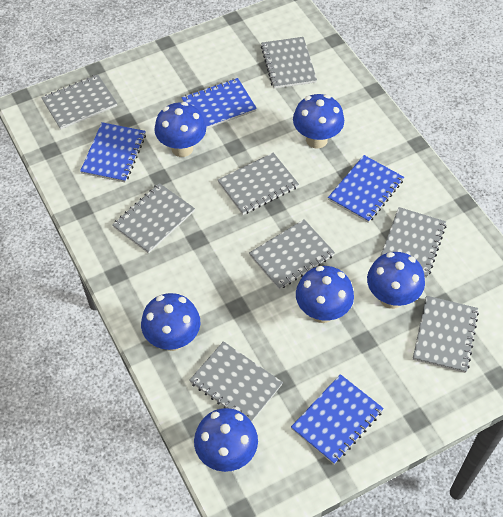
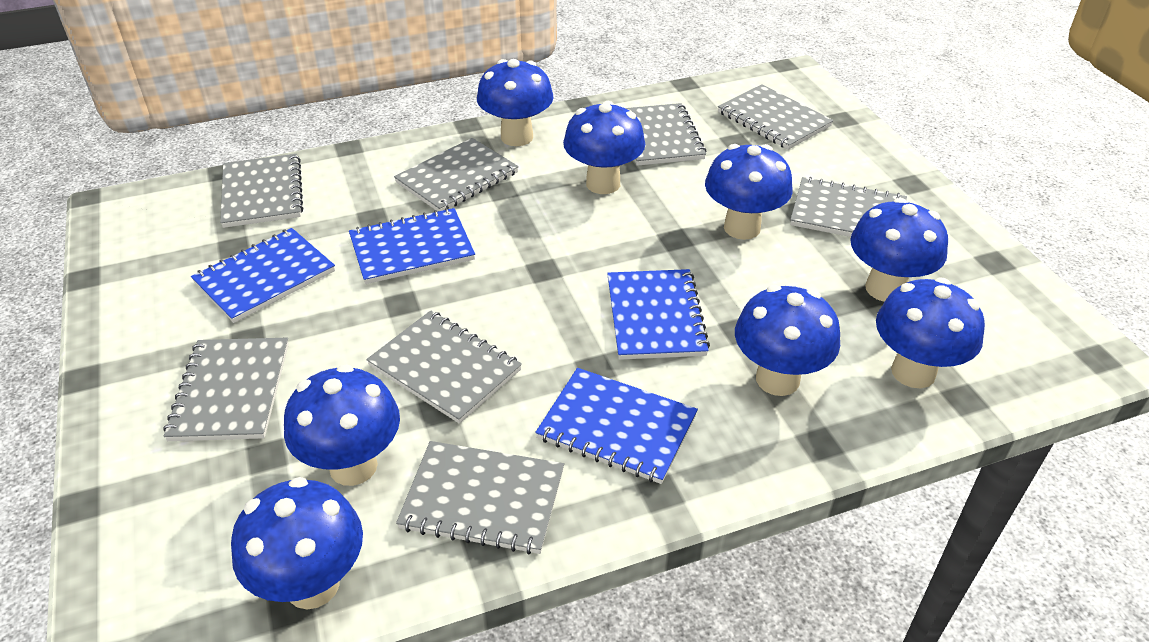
blue mushroom: 6 -> 8

